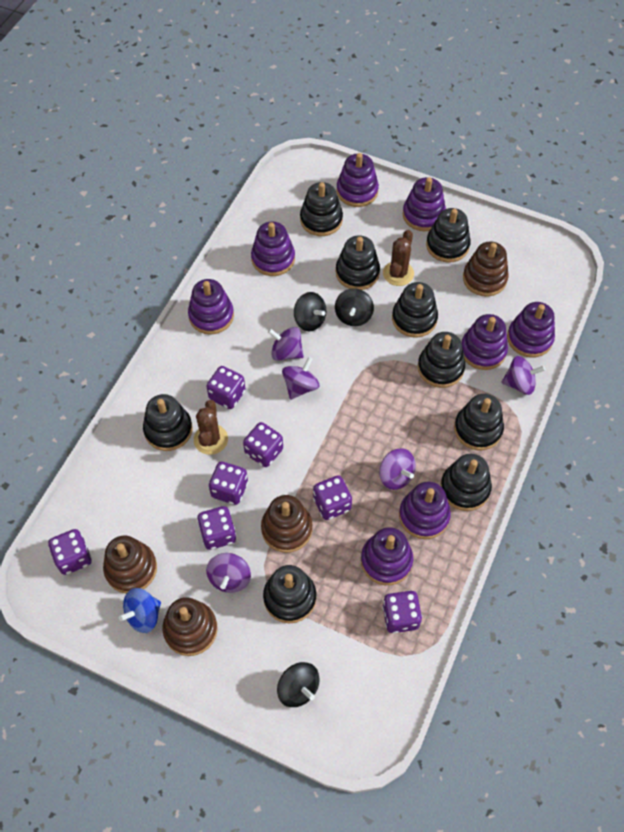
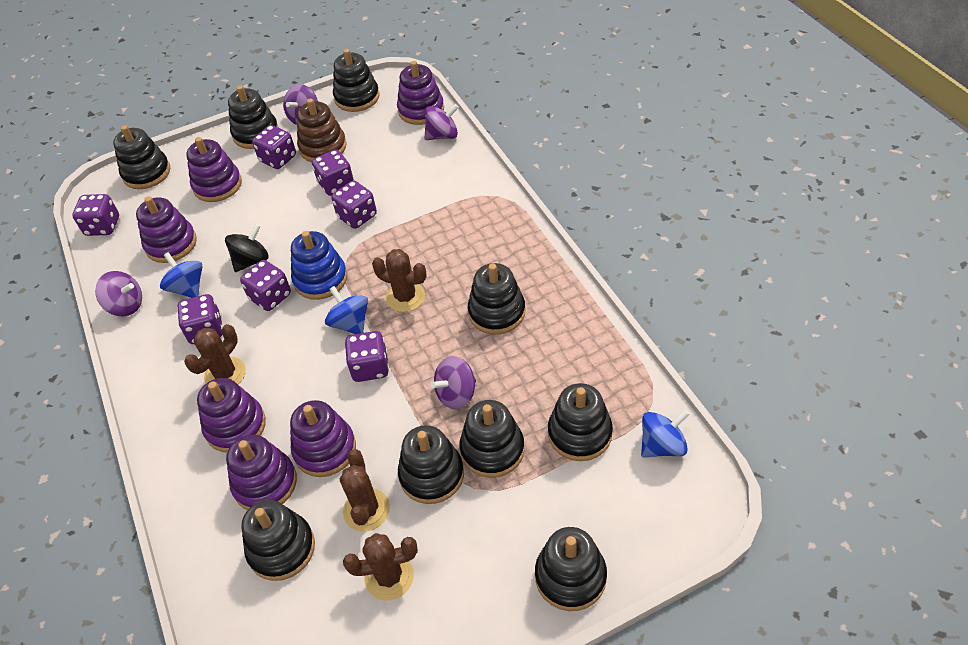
black spinning top: 3 -> 1
blue spinning top: 1 -> 3
blue stacking toy: 0 -> 1
brown cactus: 2 -> 4
brown stacking toy: 4 -> 1
purple spinning top: 5 -> 4
purple stacking toy: 8 -> 6

